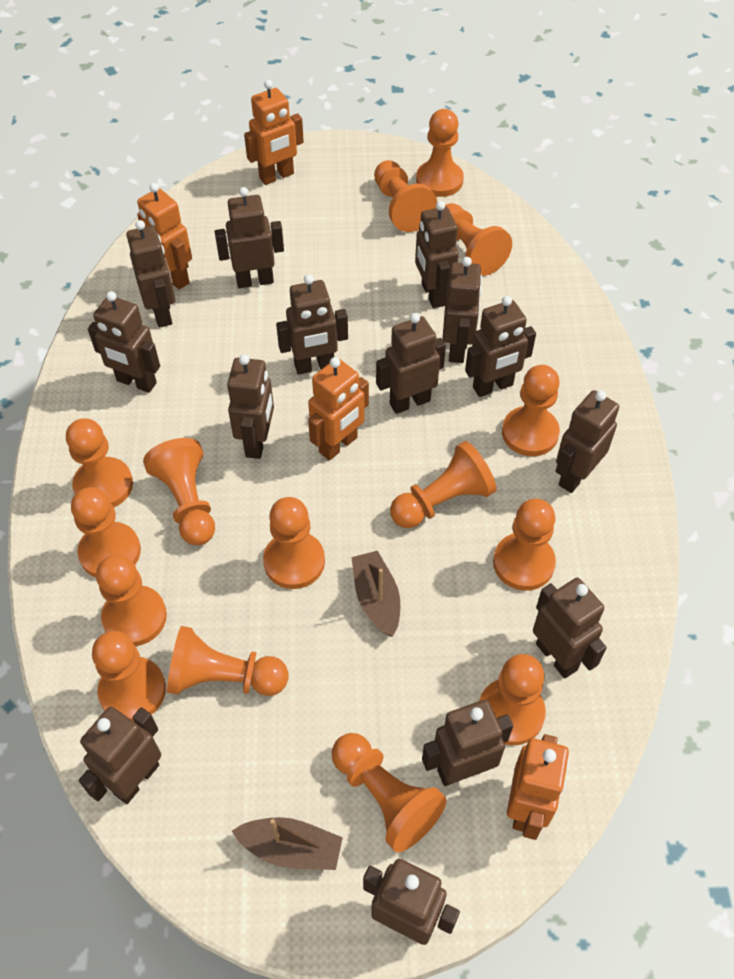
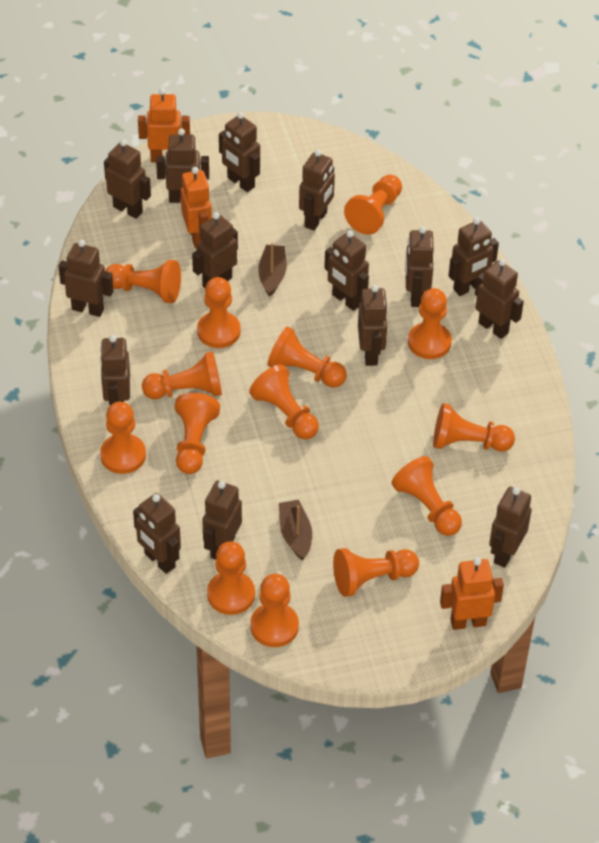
brown robot: 14 -> 15
orange pawn: 15 -> 14
orange robot: 4 -> 3

